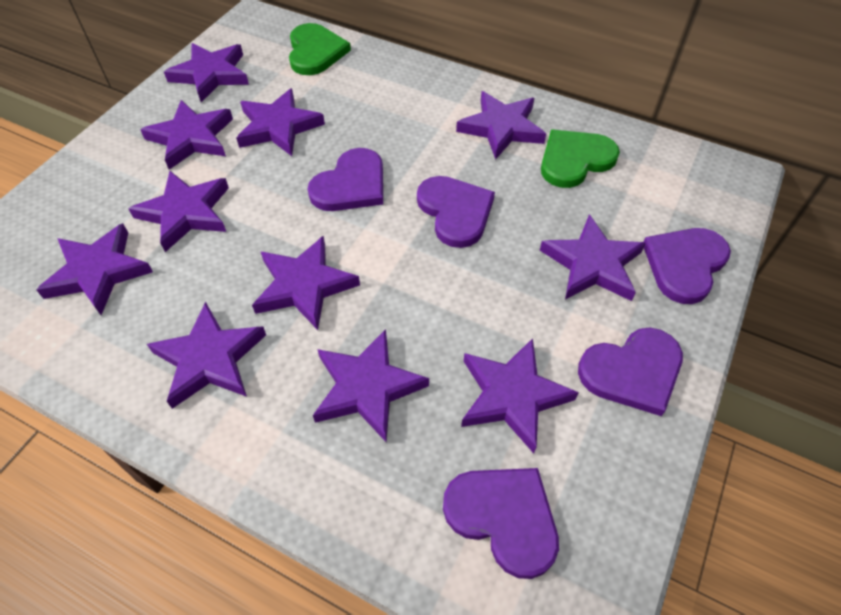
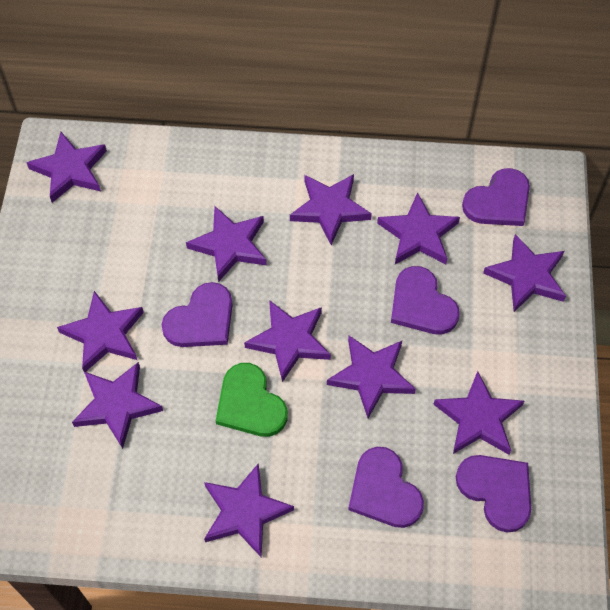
green heart: 2 -> 1

